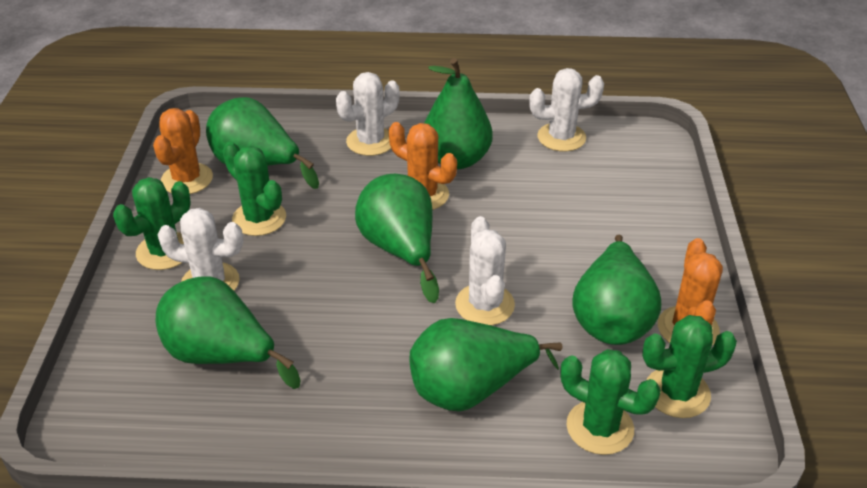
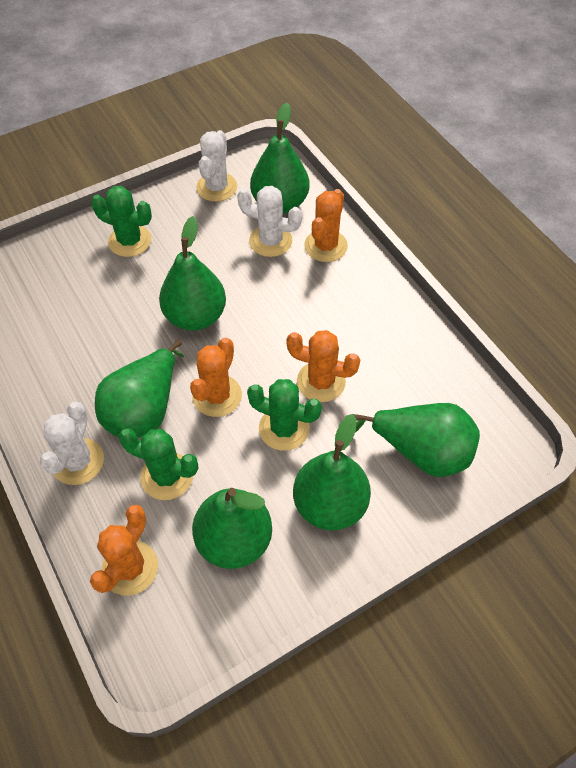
green cactus: 4 -> 3
orange cactus: 3 -> 4
white cactus: 4 -> 3

